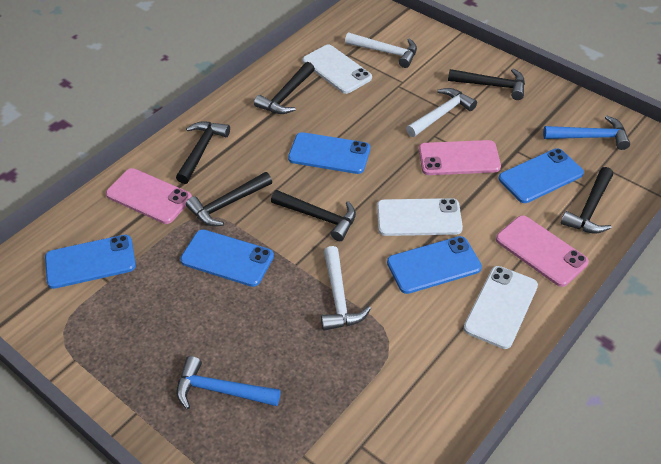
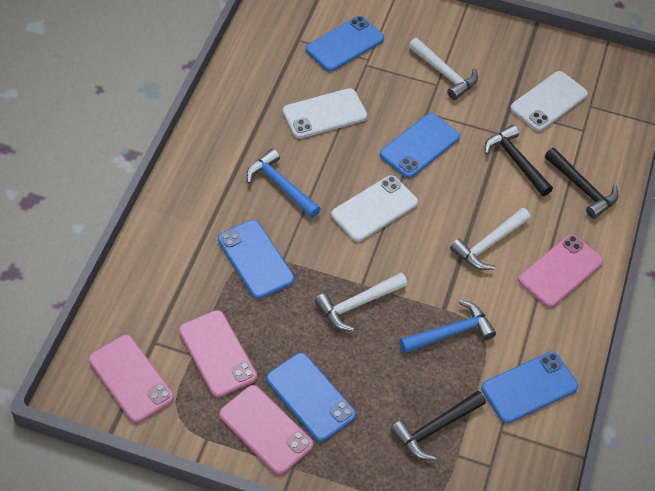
black hammer: 6 -> 3
pink phone: 3 -> 4

